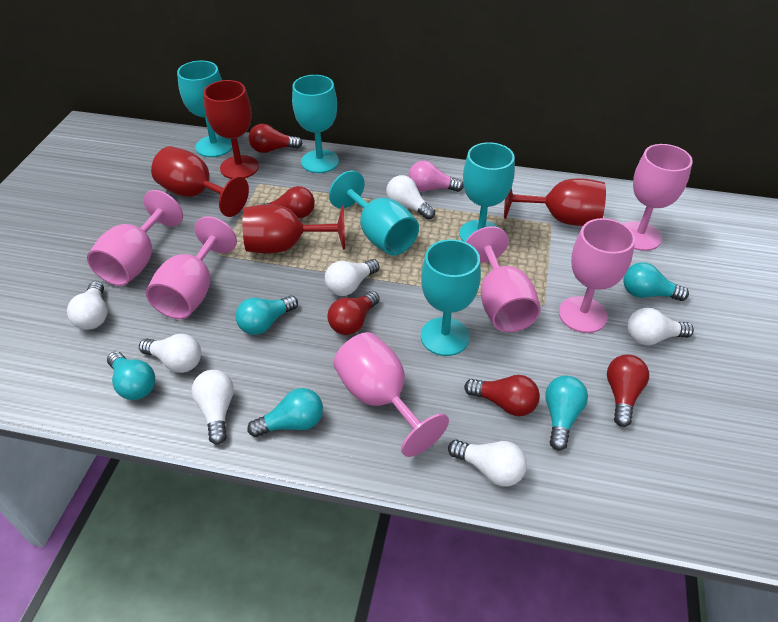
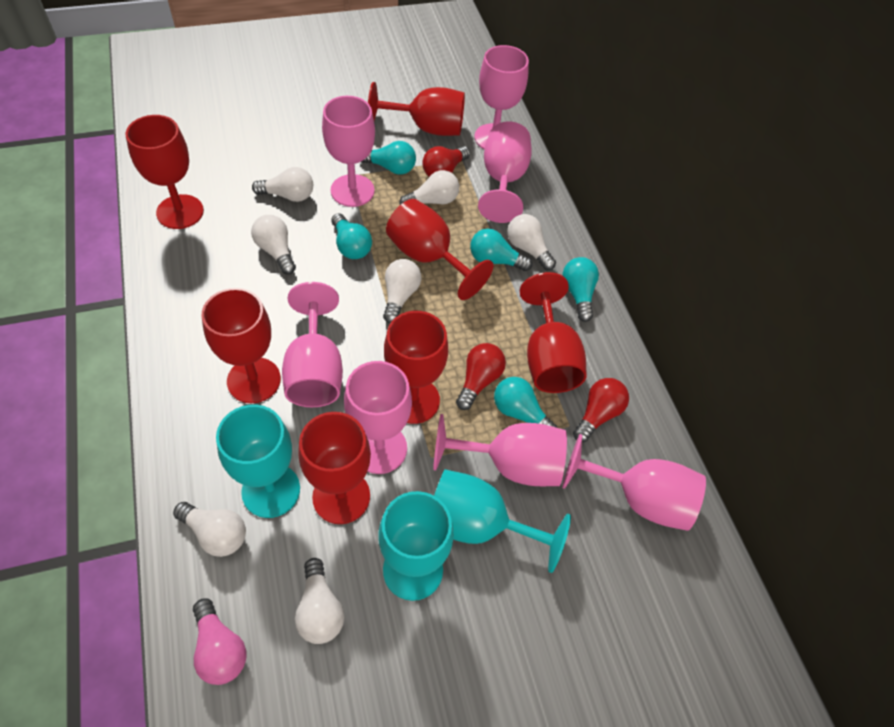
pink goblet: 6 -> 7
red goblet: 4 -> 7
red light bulb: 5 -> 3
turquoise goblet: 5 -> 3

